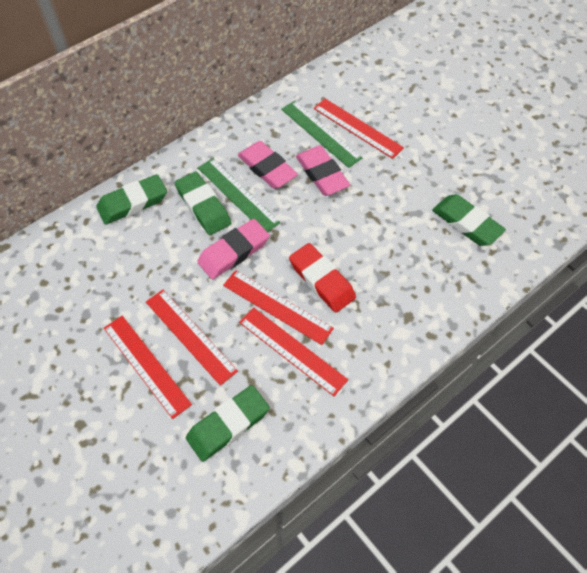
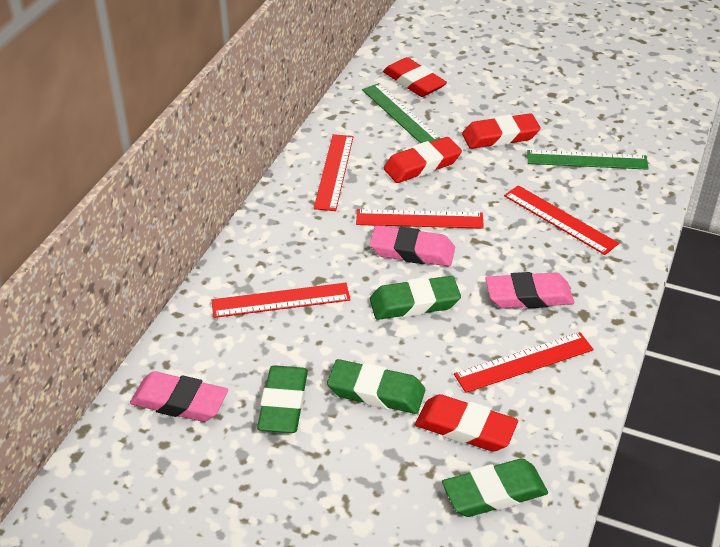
red eraser: 1 -> 4

